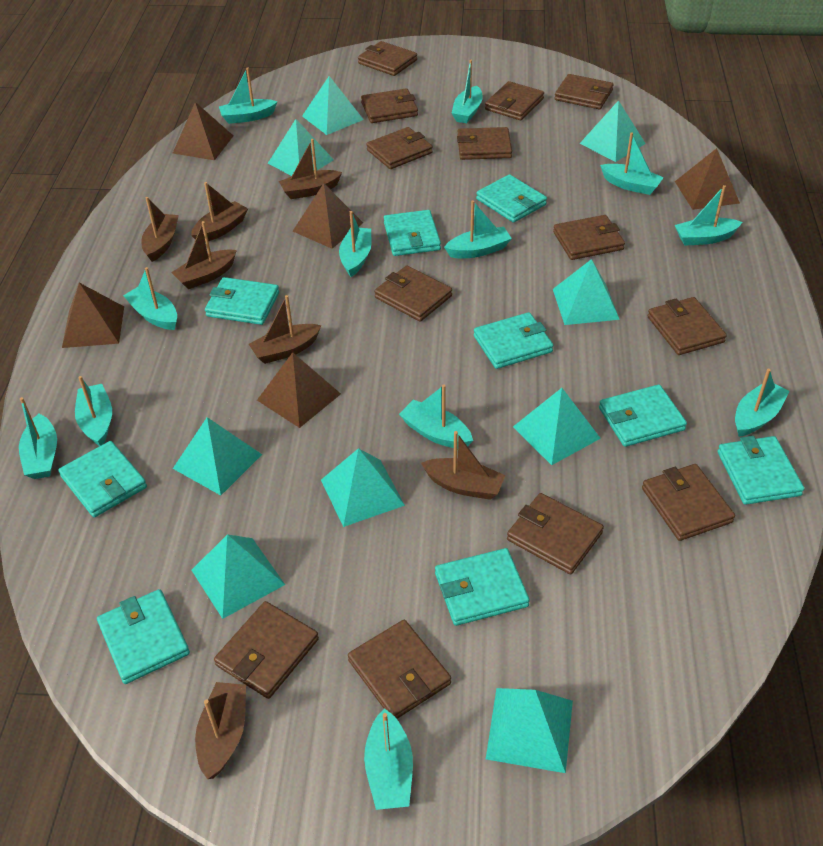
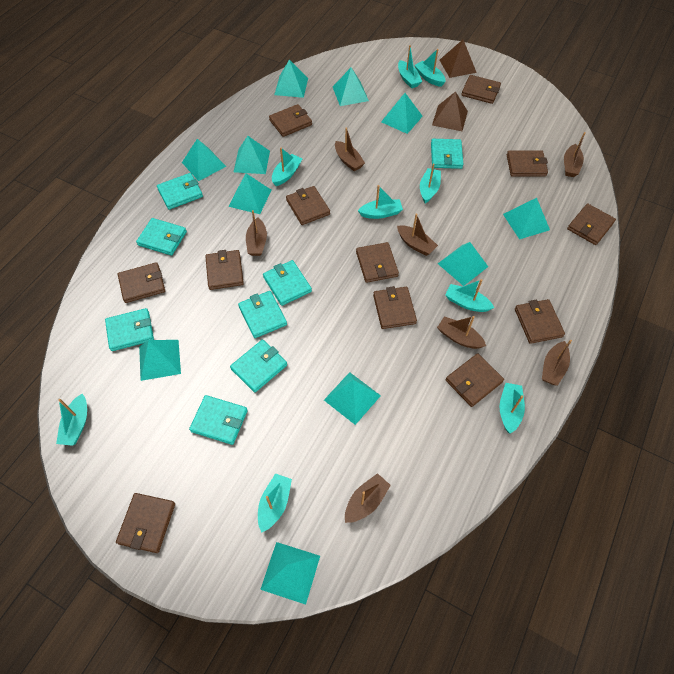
brown pyramid: 5 -> 2
brown wallet: 13 -> 12
turquoise boat: 12 -> 9
turquoise pyramid: 9 -> 11
turquoise wallet: 9 -> 8

